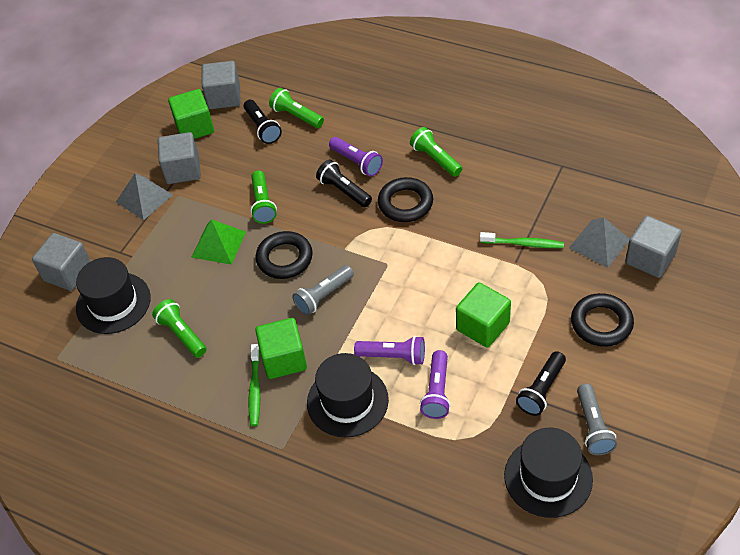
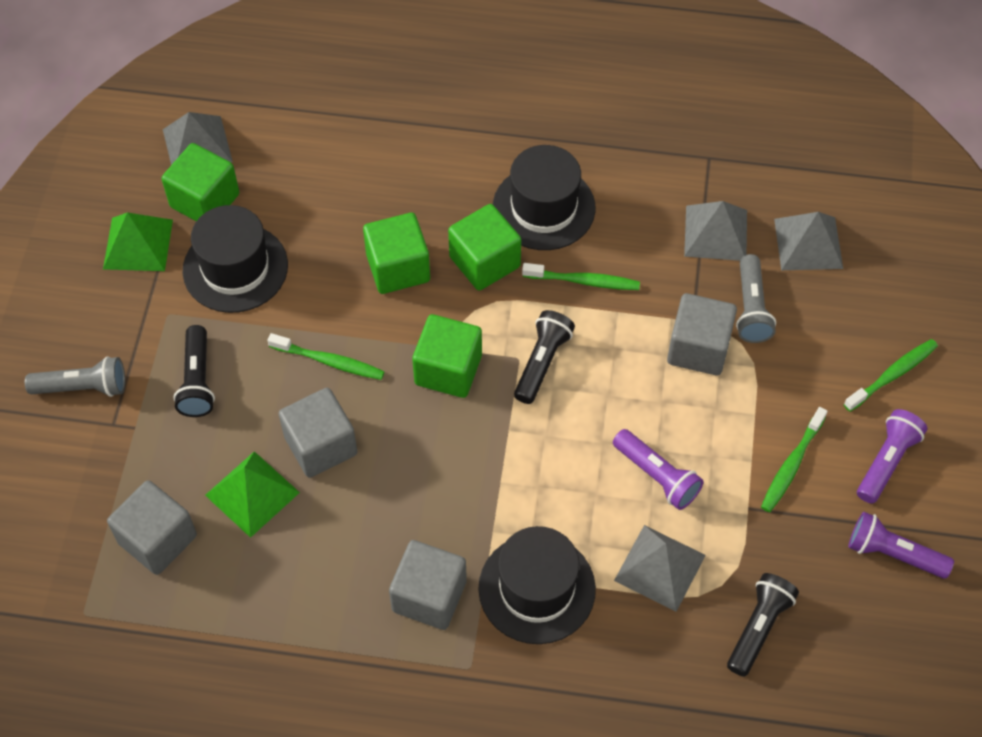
black ring: 3 -> 0
green cube: 3 -> 4
green flashlight: 4 -> 0
green pyramid: 1 -> 2
green toothbrush: 2 -> 4
grey pyramid: 2 -> 4

